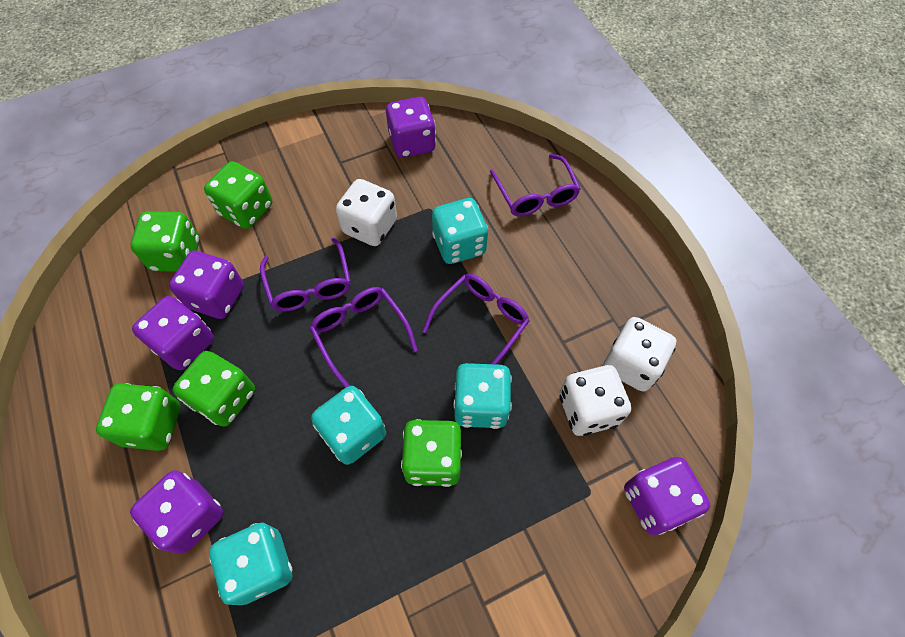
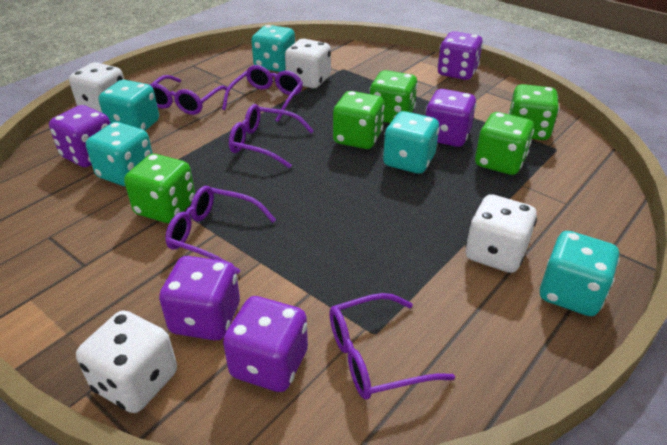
purple glasses: 4 -> 5
turquoise dice: 4 -> 5
white dice: 3 -> 4

